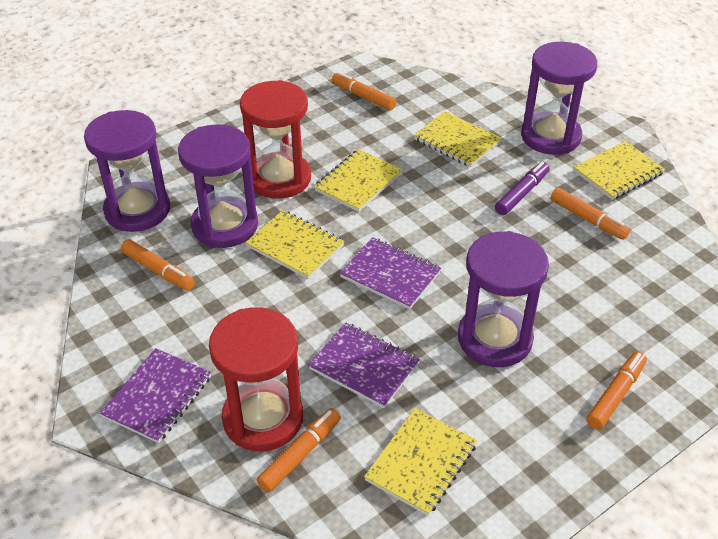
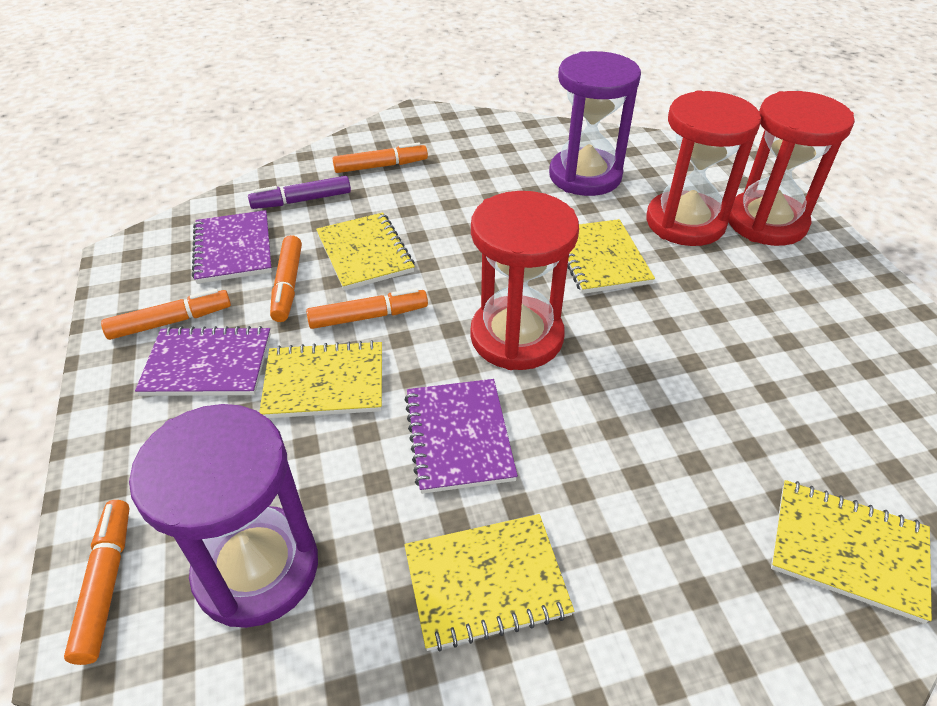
purple hourglass: 4 -> 2
red hourglass: 2 -> 3

